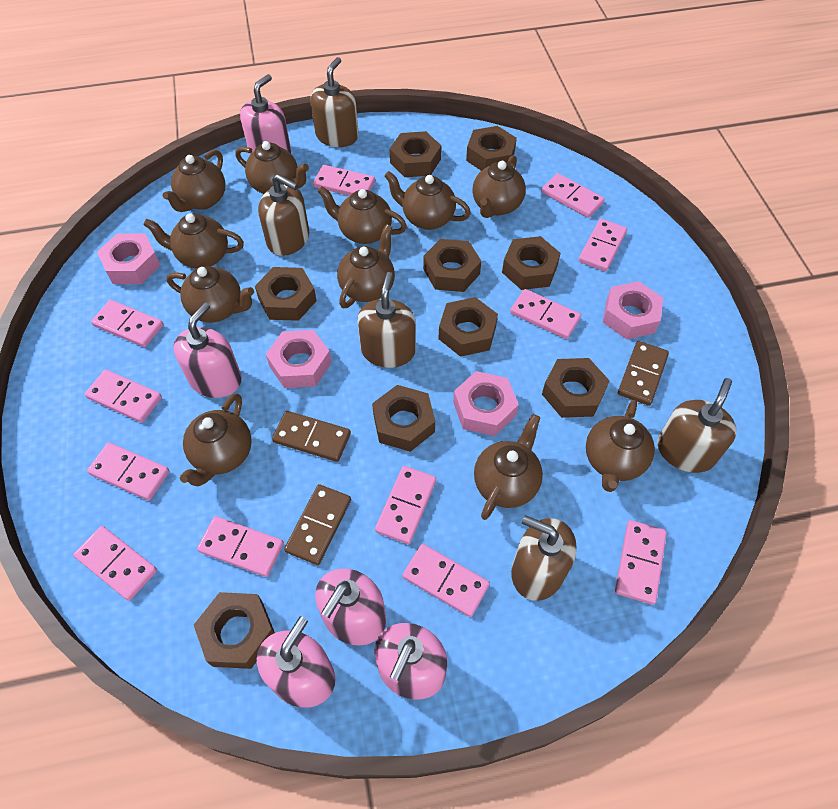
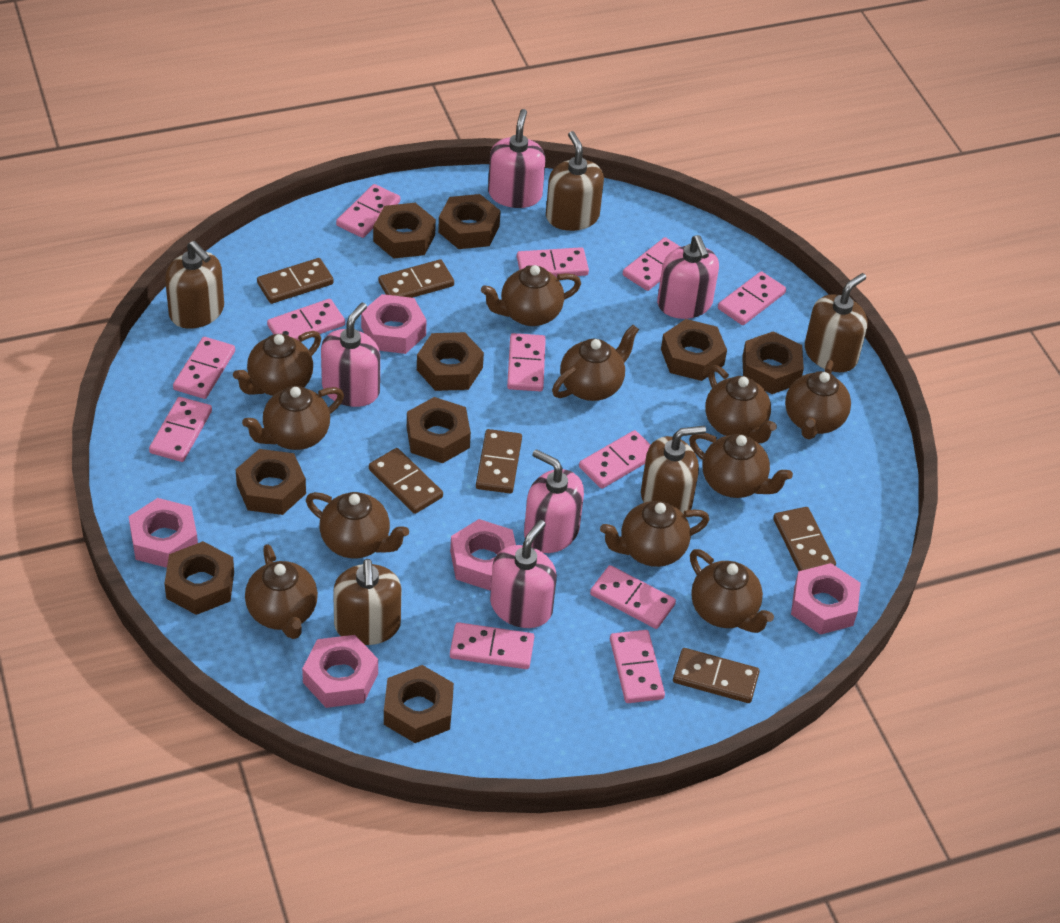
brown domino: 3 -> 6
pink nut: 4 -> 5

